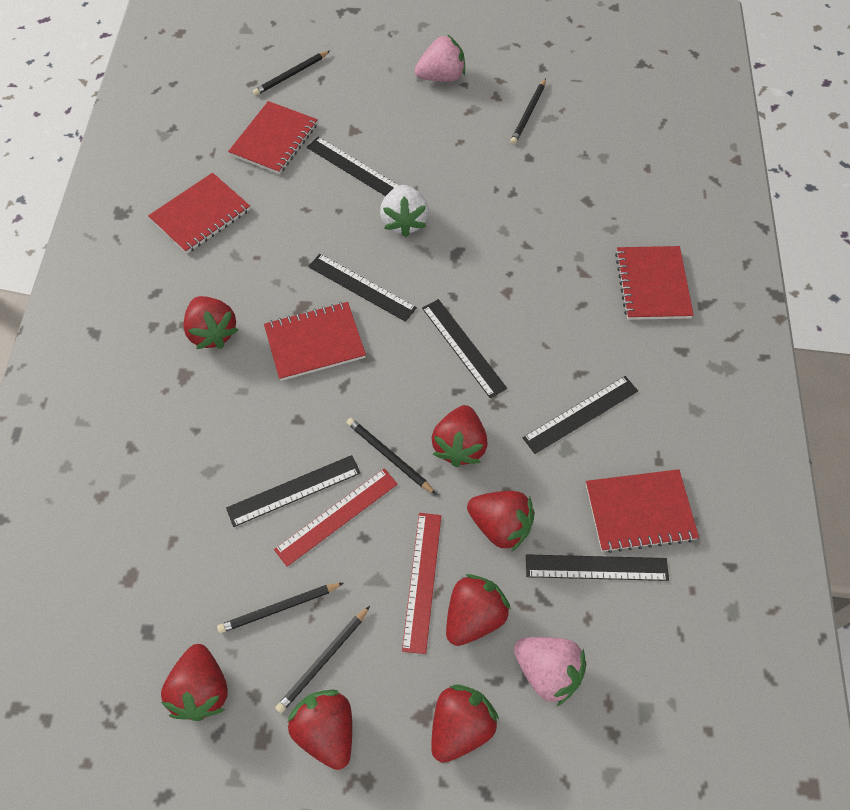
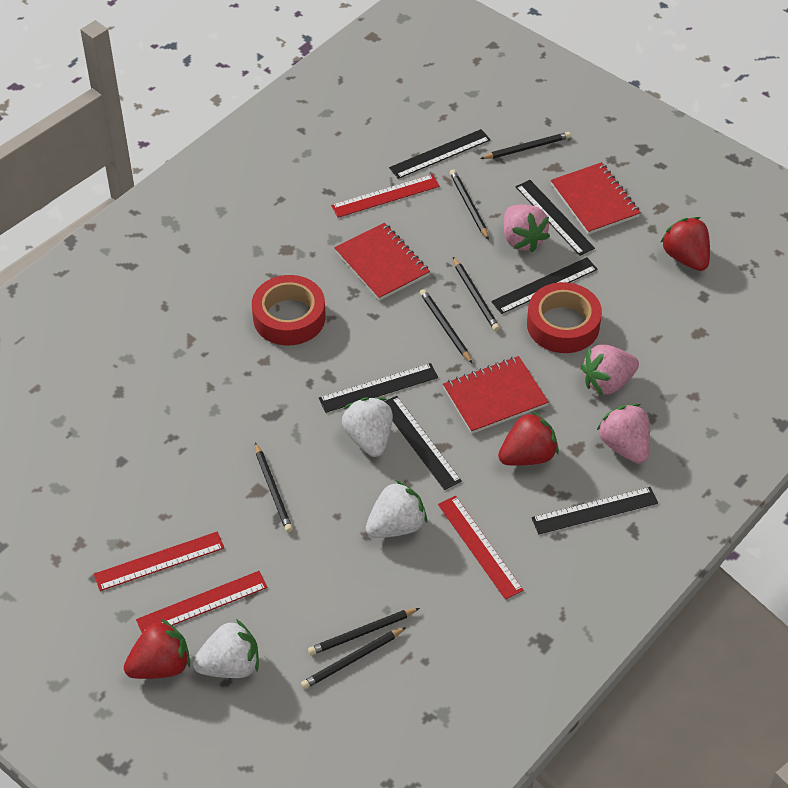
black pencil: 5 -> 7
pink strawberry: 2 -> 3
red notebook: 5 -> 3
red ruler: 2 -> 4
red strawberry: 7 -> 3
red tape: 0 -> 2
white strawberry: 1 -> 3

